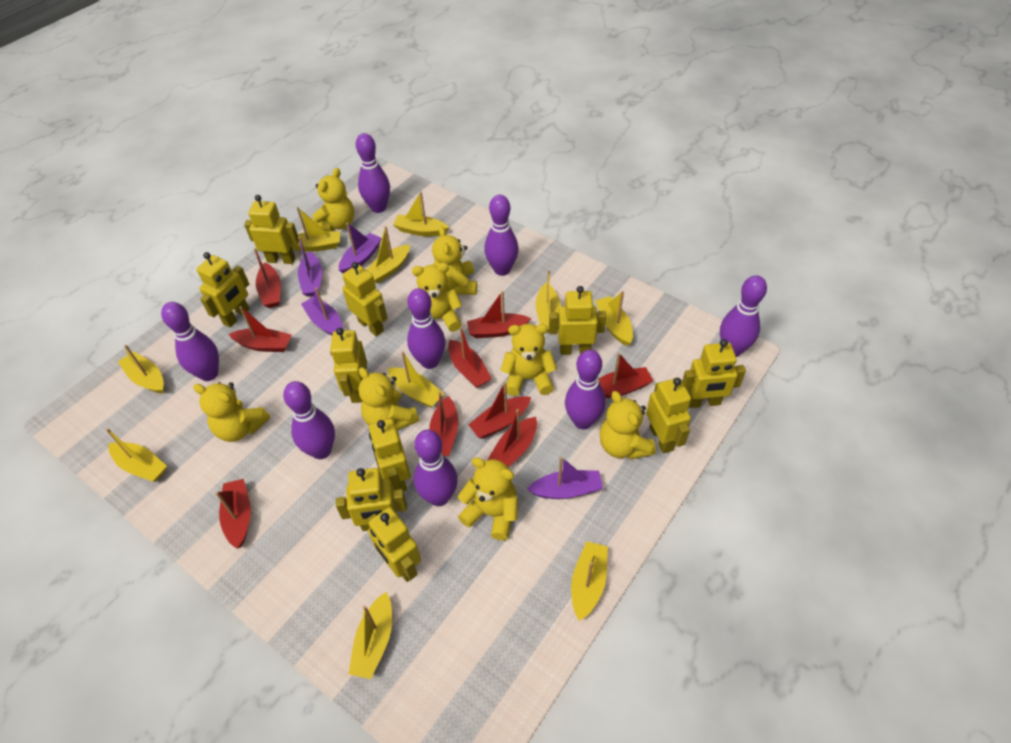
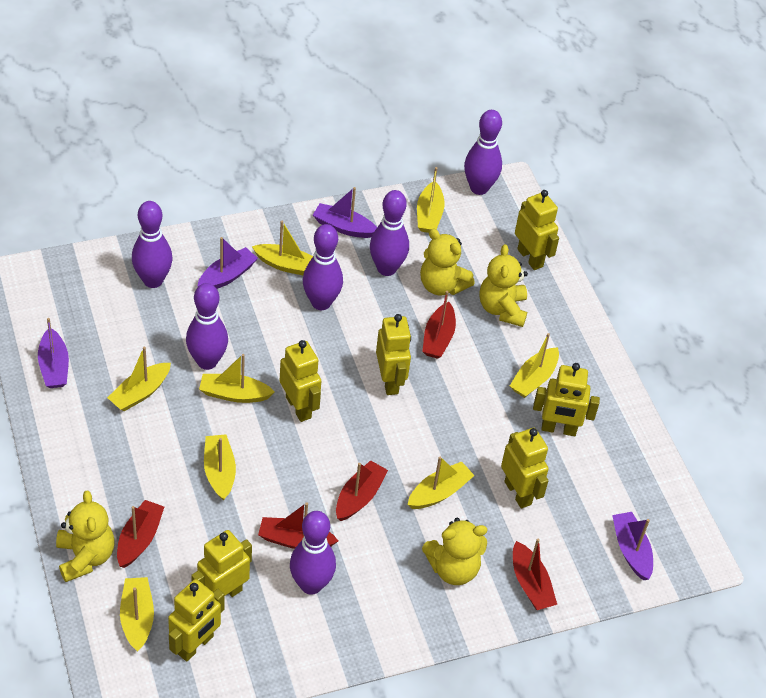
purple bowling pin: 8 -> 6
red boat: 9 -> 5
yellow boat: 10 -> 8
yellow robot: 10 -> 7
yellow teddy bear: 8 -> 4

